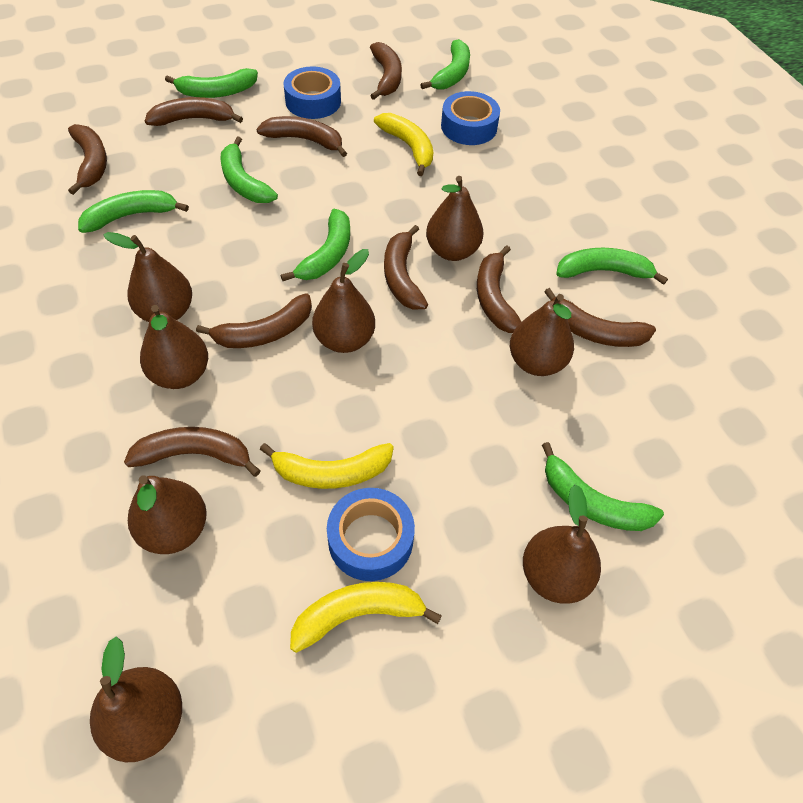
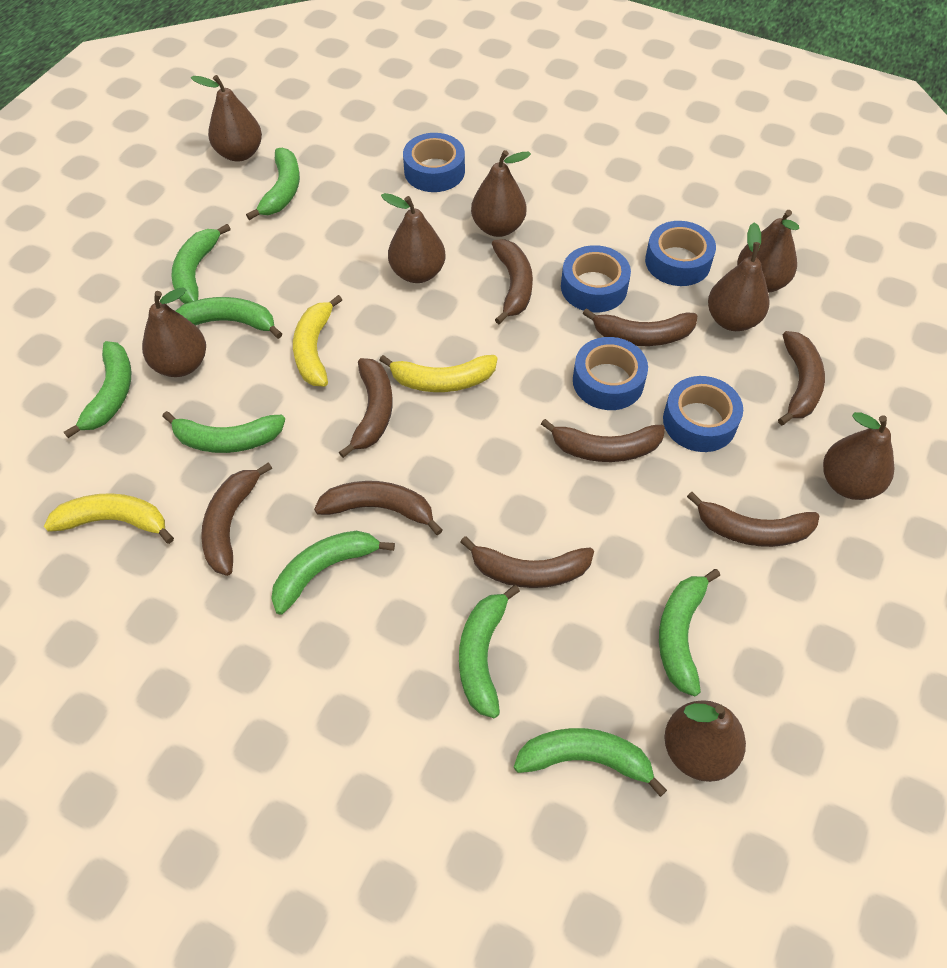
blue tape: 3 -> 5
green banana: 7 -> 9

